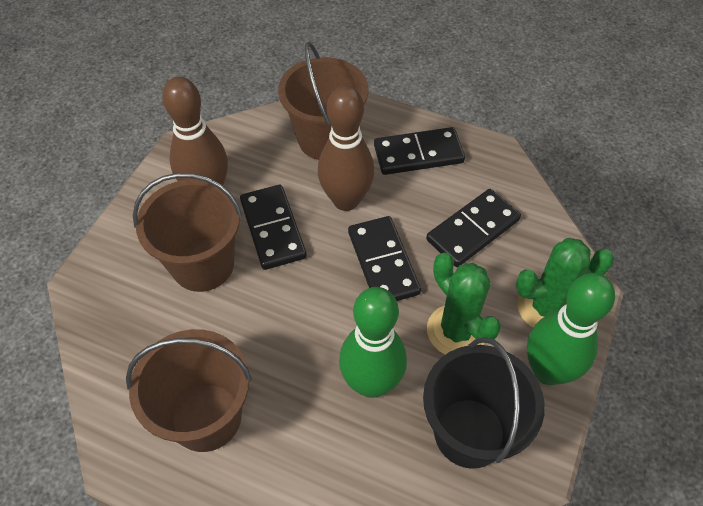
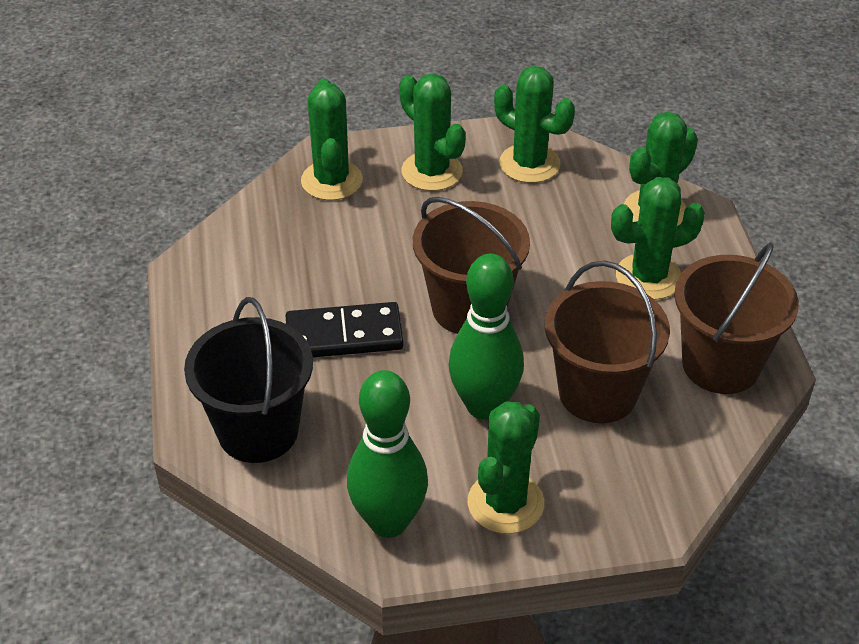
black domino: 4 -> 1
brown bowling pin: 2 -> 0
green cactus: 2 -> 6

